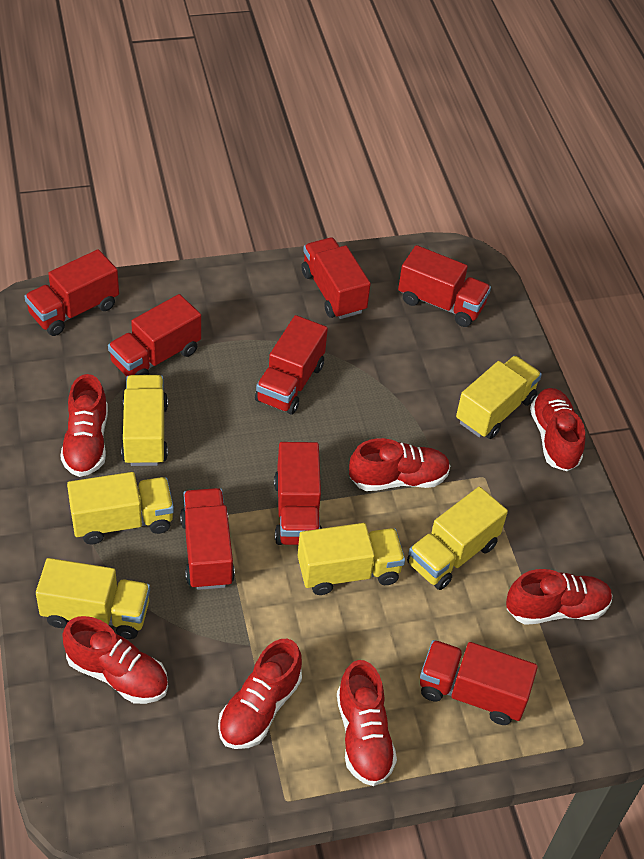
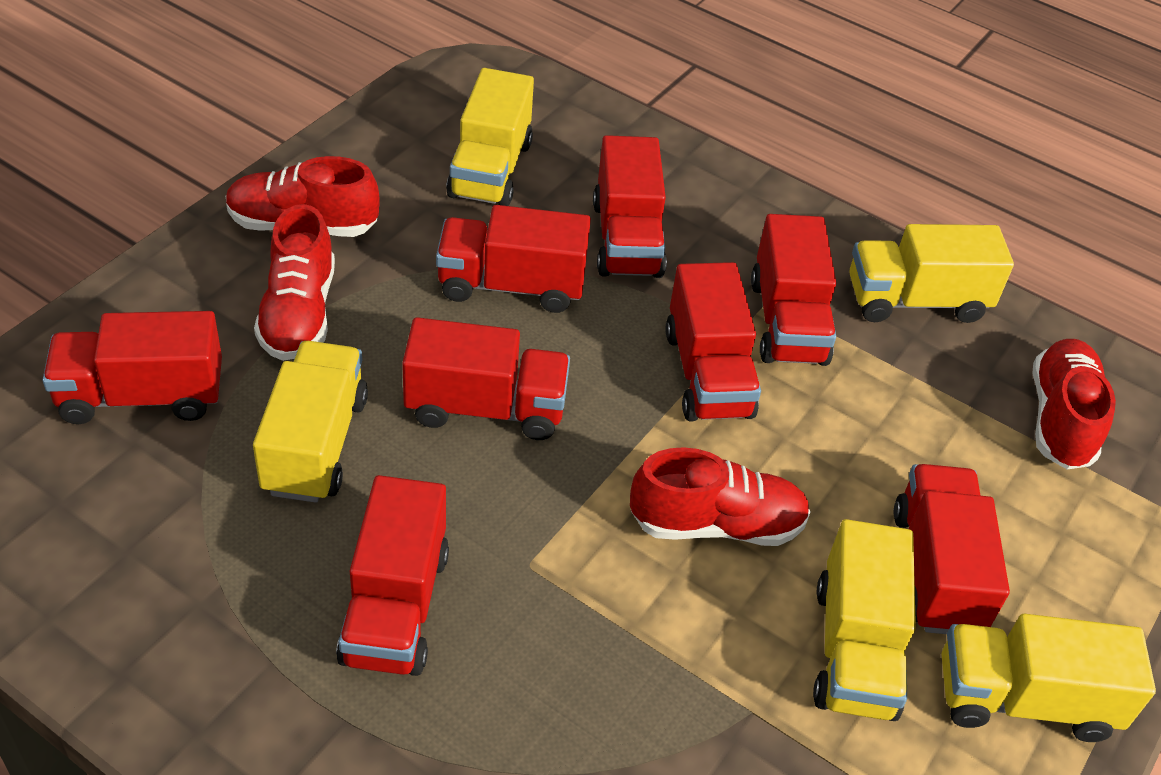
red shoe: 7 -> 4
yellow truck: 6 -> 5

